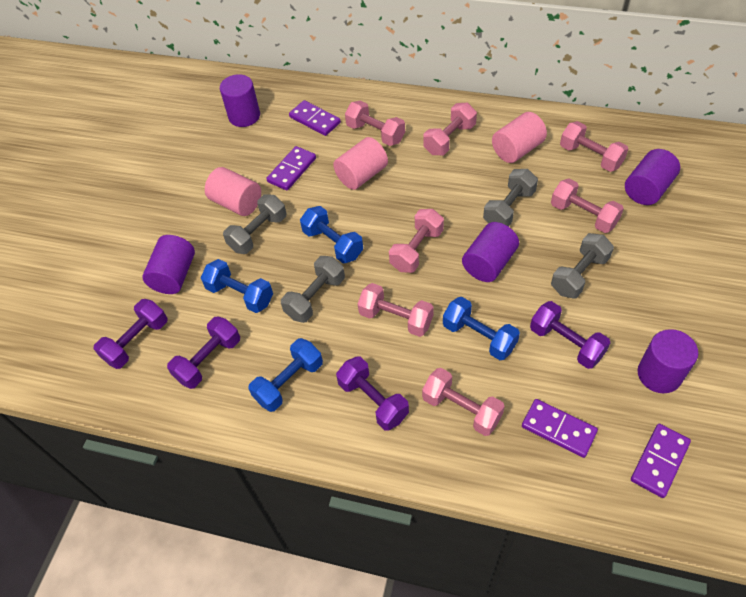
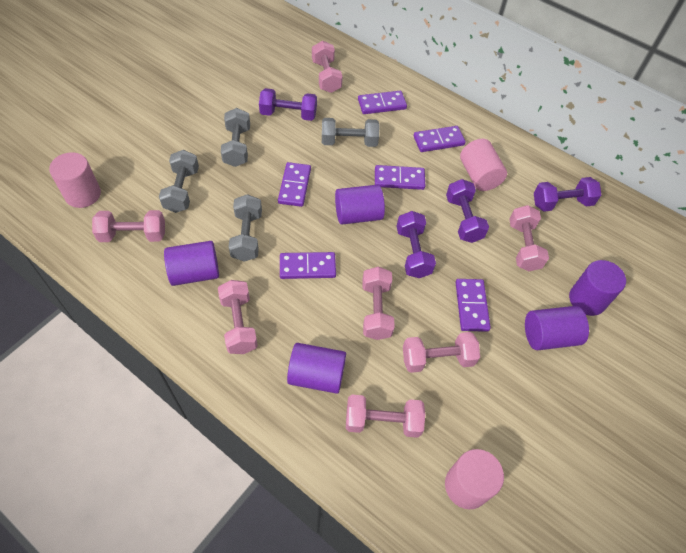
blue dumbbell: 4 -> 0
purple domino: 4 -> 6

